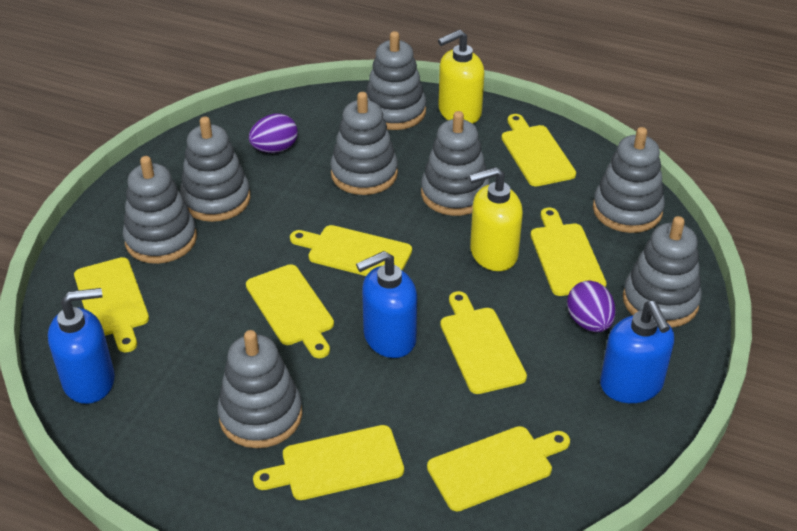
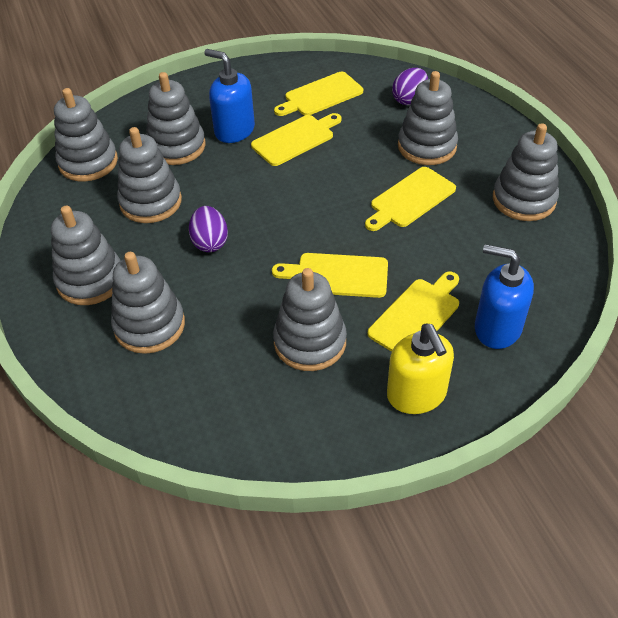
blue soap dispenser: 3 -> 2
yellow cutting board: 8 -> 5
yellow soap dispenser: 2 -> 1

